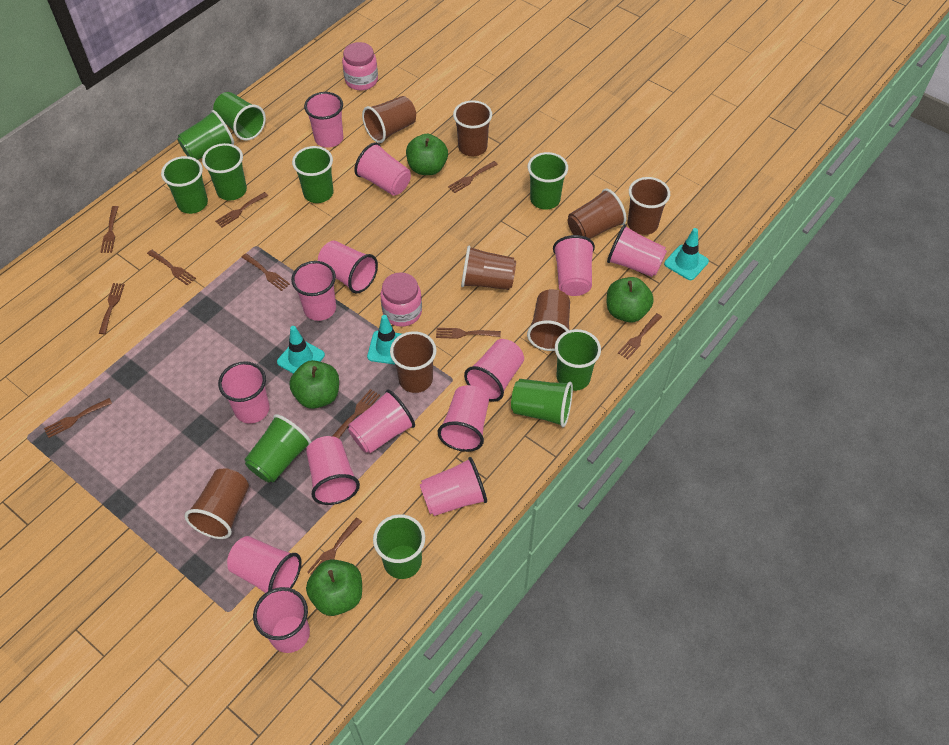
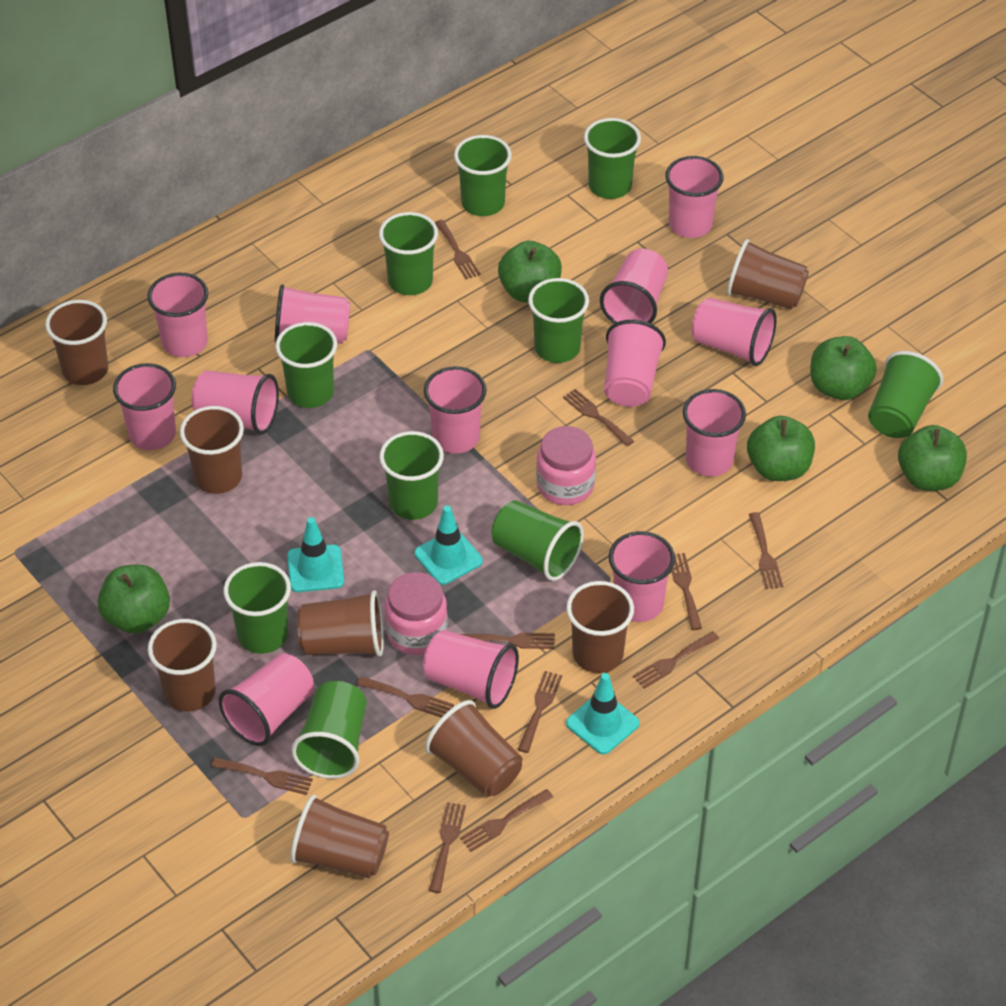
green apple: 4 -> 5
pink cup: 14 -> 13

